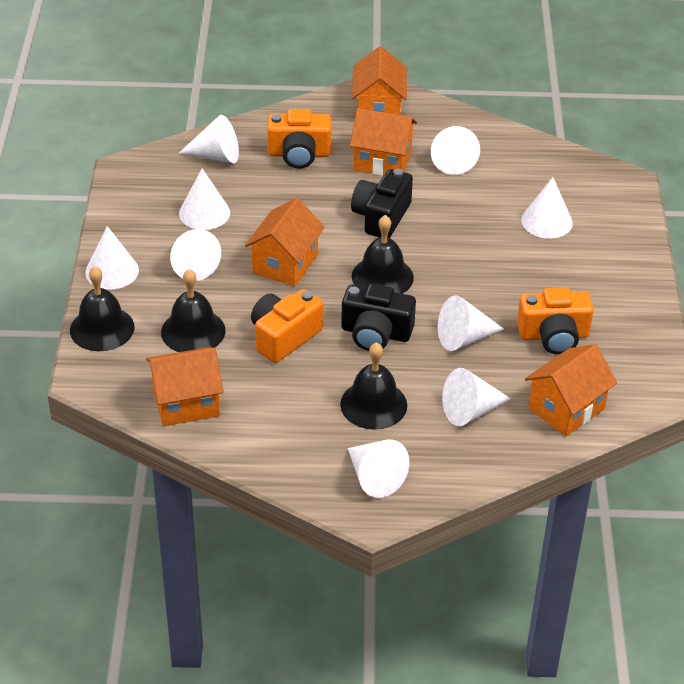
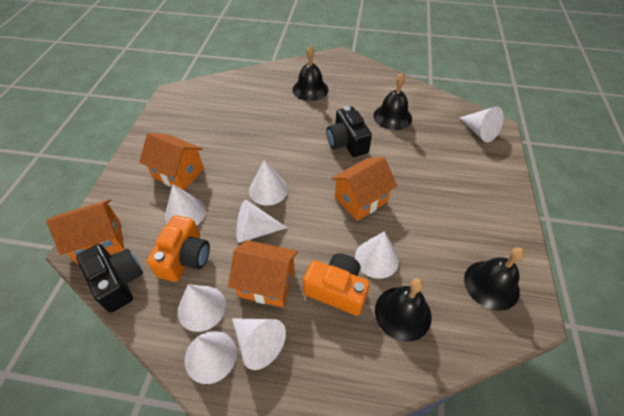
orange camera: 3 -> 2
orange house: 5 -> 4
white cone: 9 -> 8

